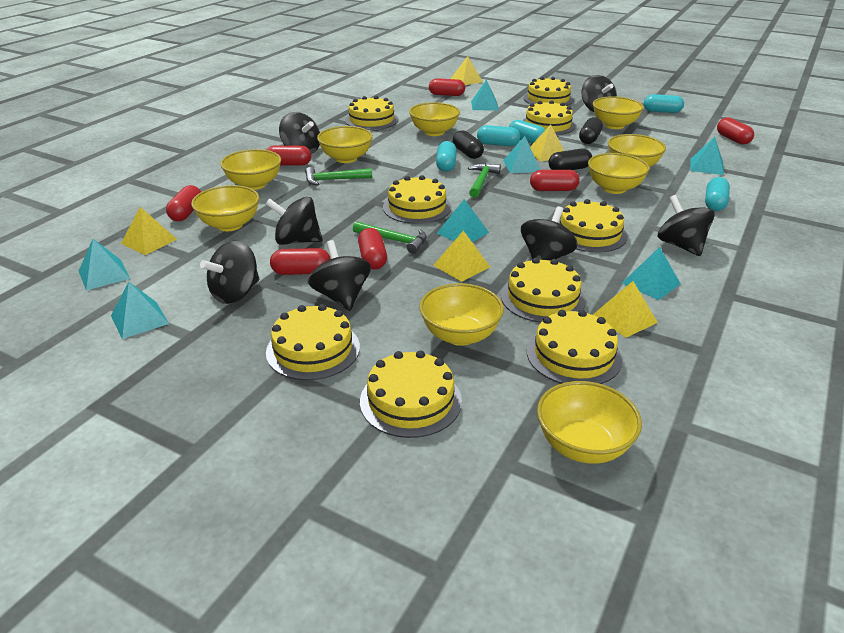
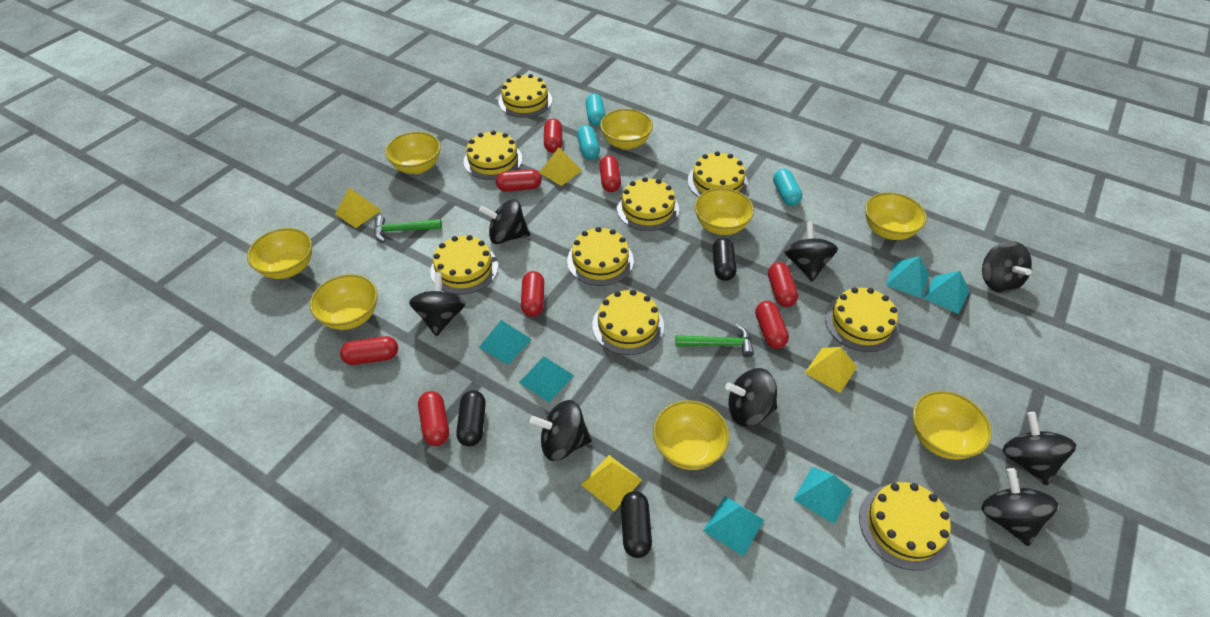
black spinning top: 7 -> 8
green hammer: 3 -> 2
red capsule: 7 -> 8
turquoise capsule: 5 -> 3
turquoise pyramid: 7 -> 6
yellow bowl: 9 -> 8
yellow pyramid: 5 -> 4

